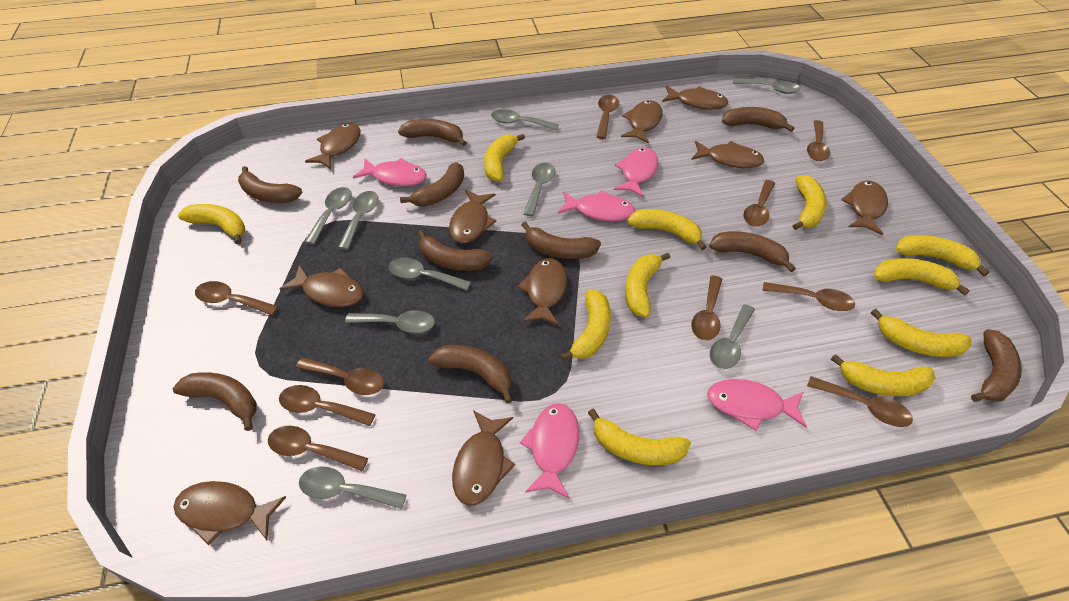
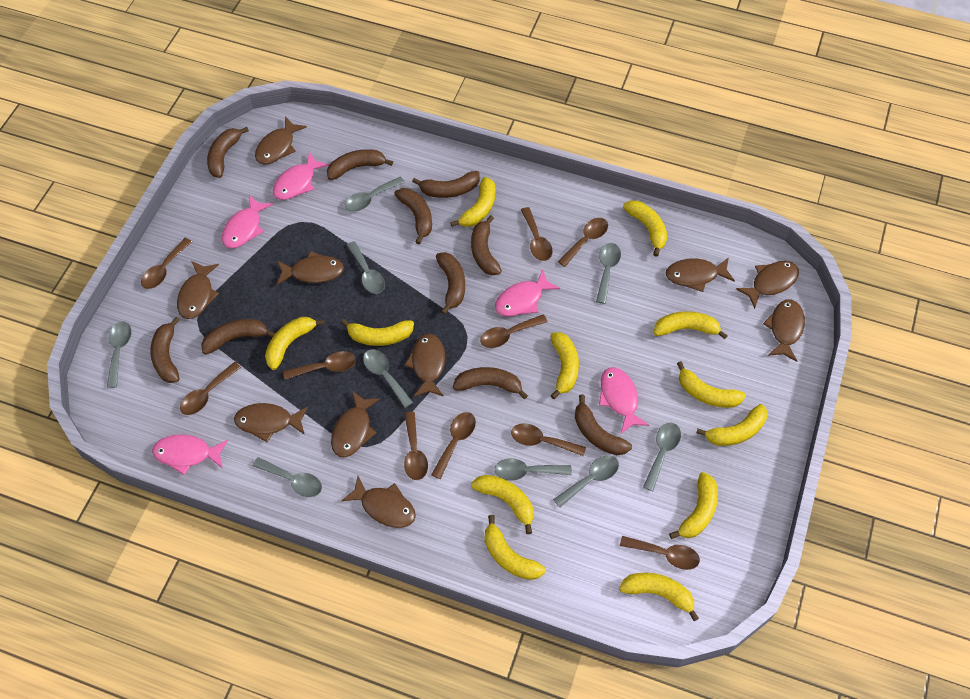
yellow banana: 11 -> 12

